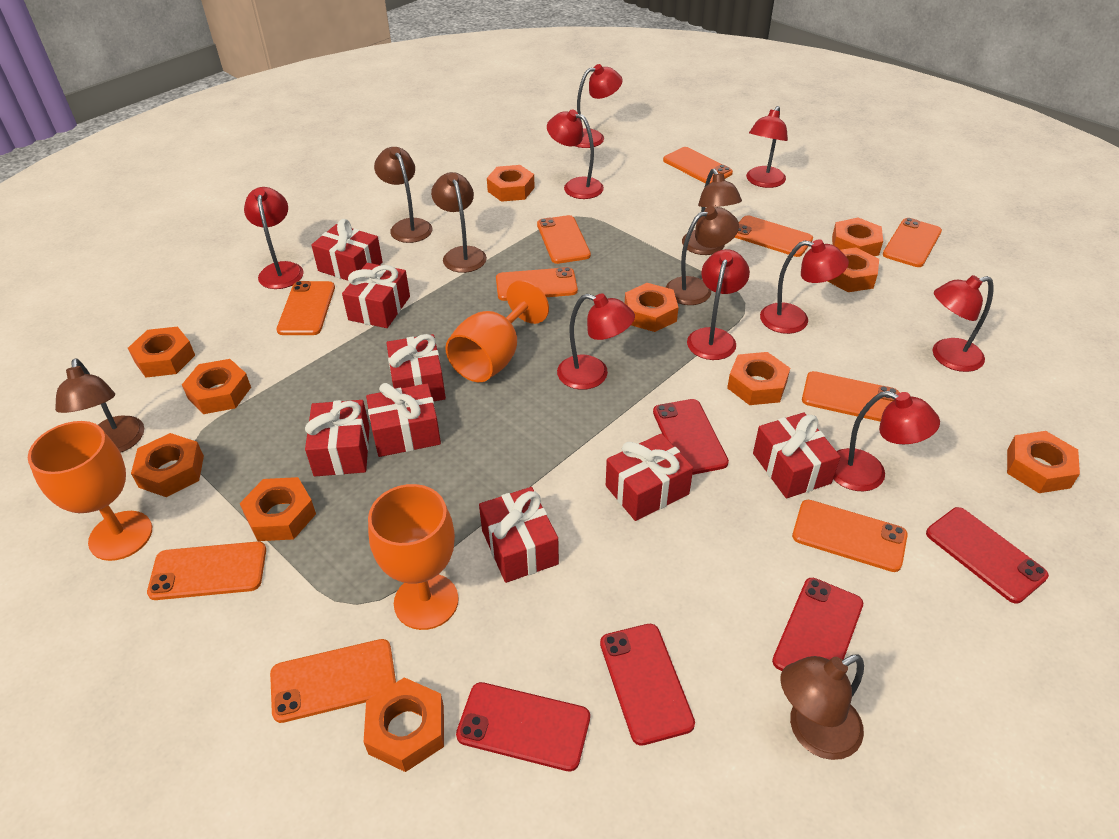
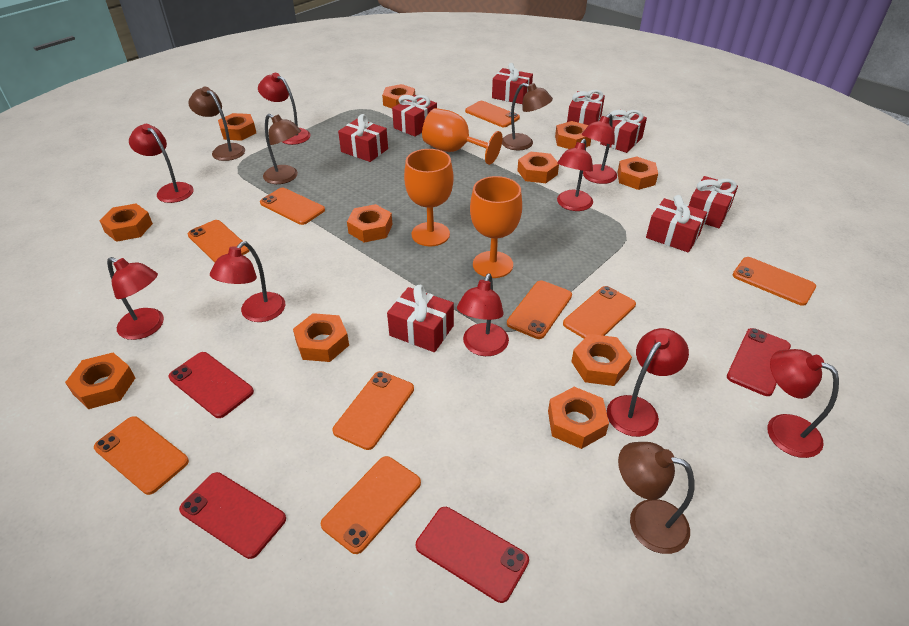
brown lamp: 6 -> 4
orange phone: 10 -> 9
red phone: 5 -> 4

